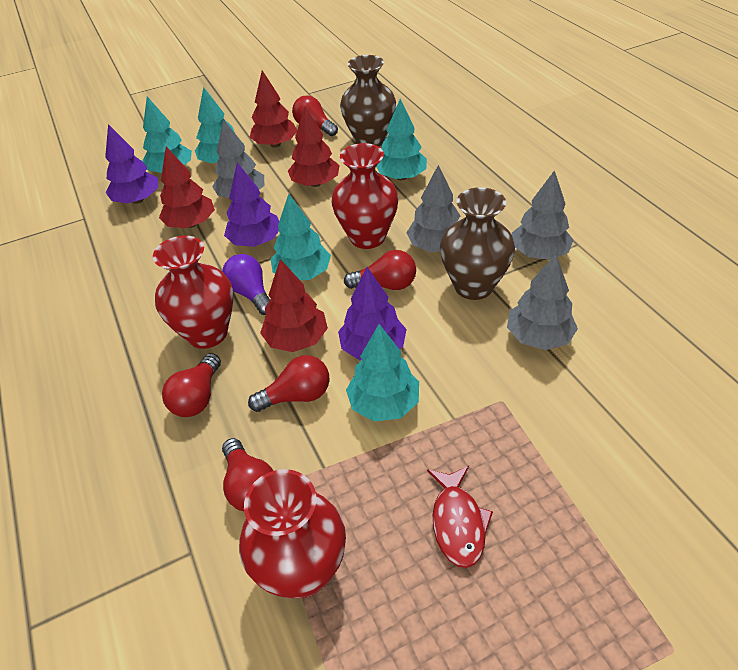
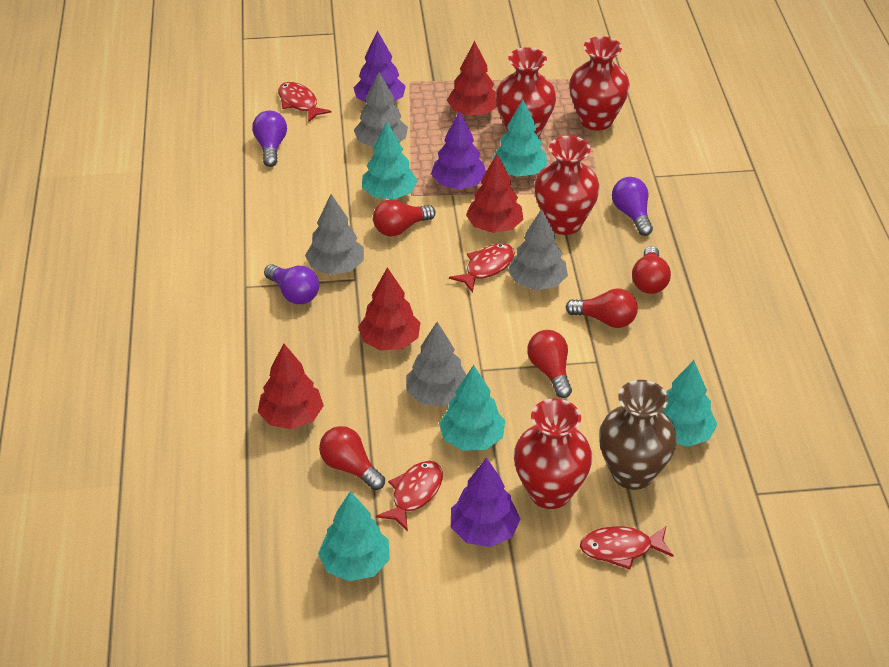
brown vase: 2 -> 1
purple light bulb: 1 -> 3
red fish: 1 -> 4
red vase: 3 -> 4

